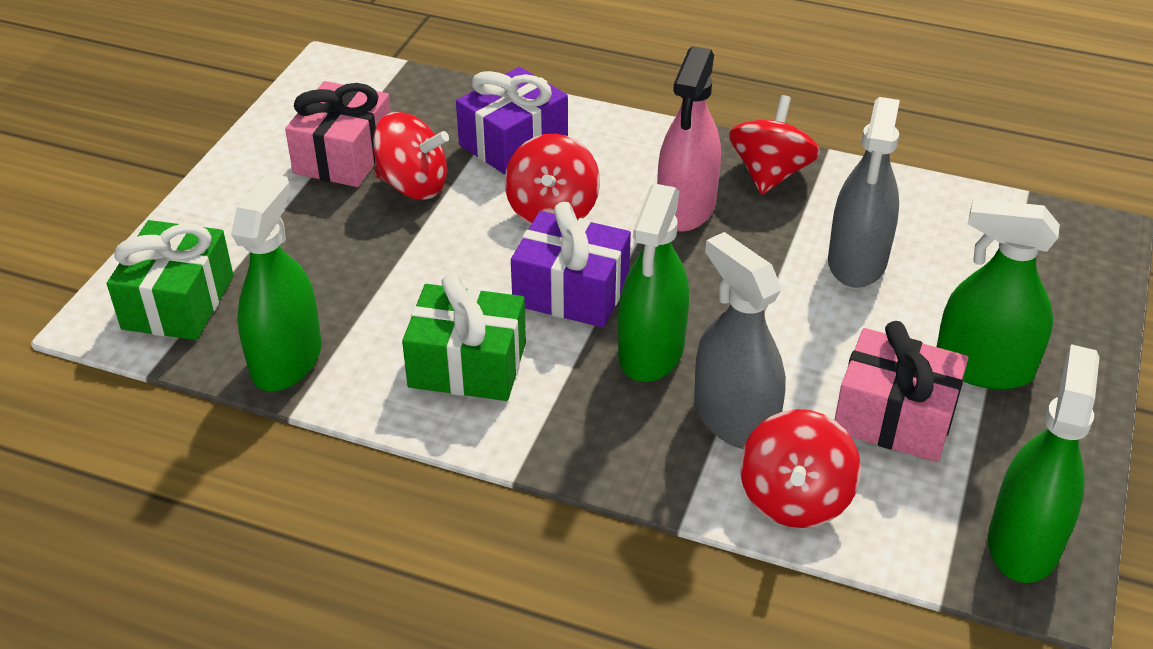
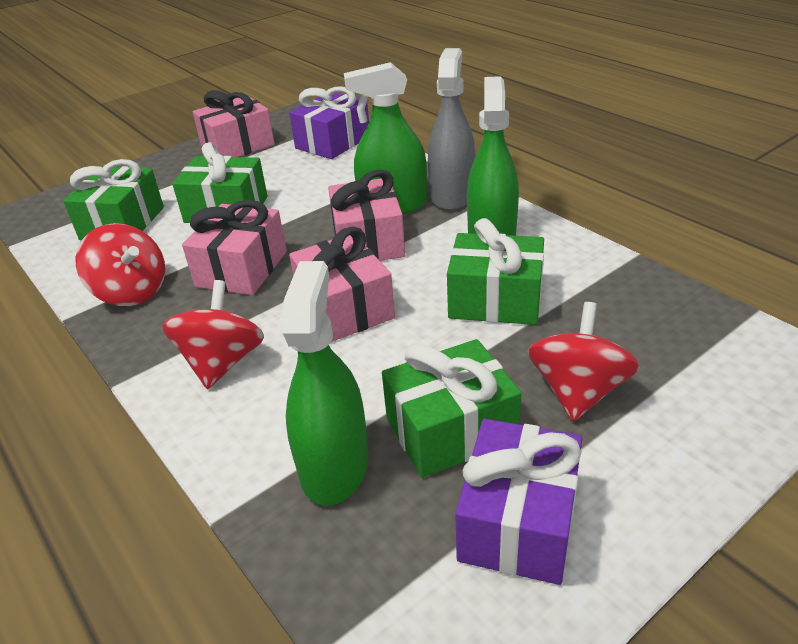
green gift: 2 -> 4
green spray bottle: 4 -> 3
grey spray bottle: 2 -> 1
pink gift: 2 -> 4
pink spray bottle: 1 -> 0
red spinning top: 4 -> 3

